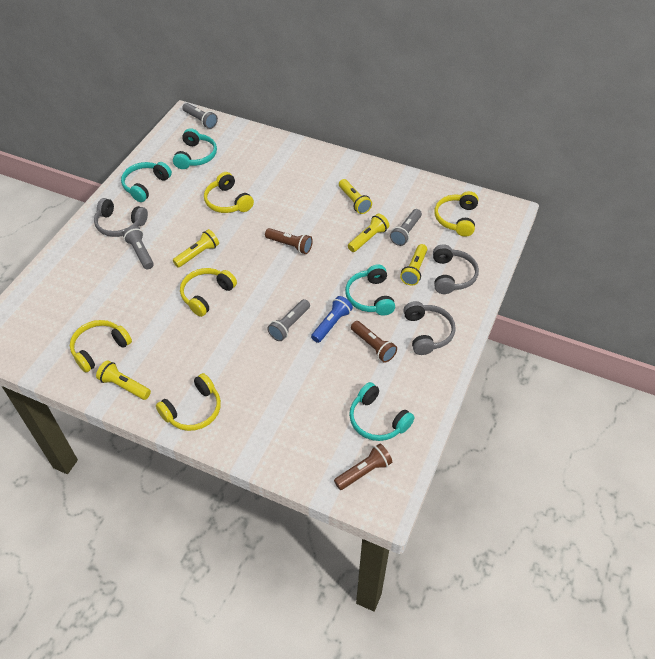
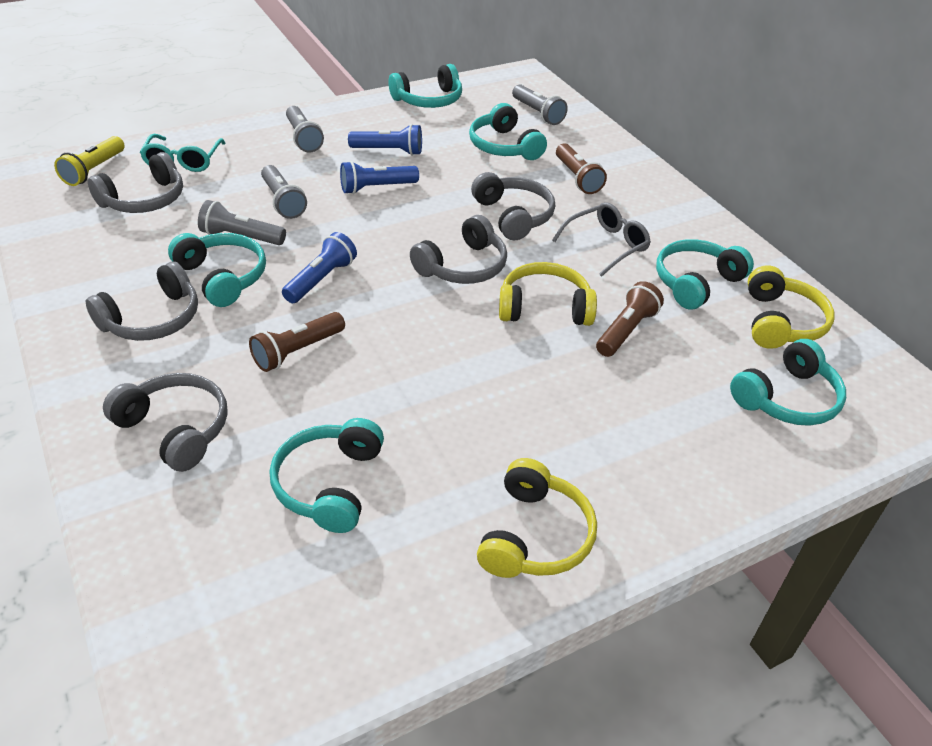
blue flashlight: 1 -> 3
grey glasses: 0 -> 1
grey headphones: 3 -> 5
turquoise glasses: 0 -> 1
turquoise headphones: 4 -> 6
yellow flashlight: 5 -> 1
yellow headphones: 5 -> 3

